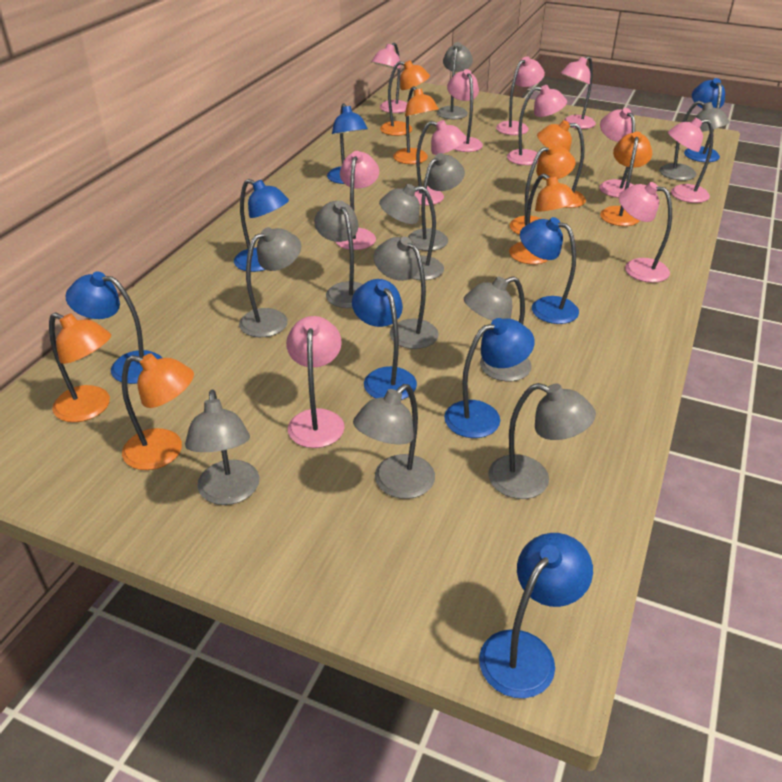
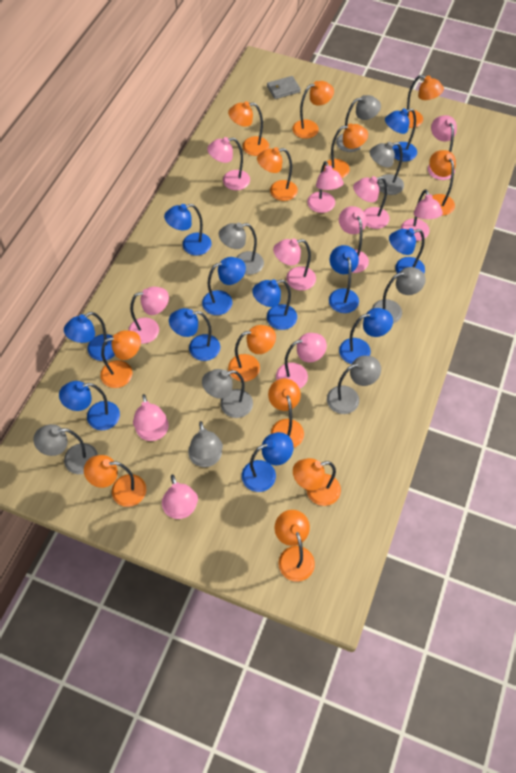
blue lamp: 8 -> 11
grey lamp: 11 -> 8
grey wallet: 0 -> 1
orange lamp: 8 -> 12

